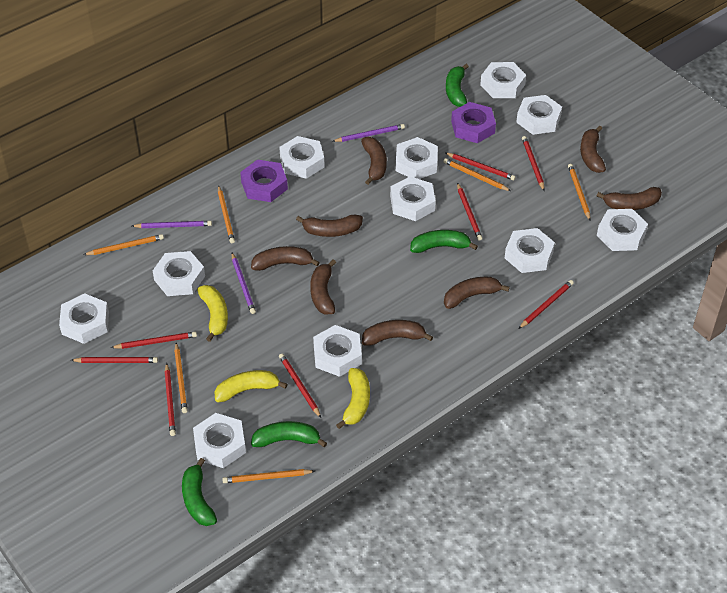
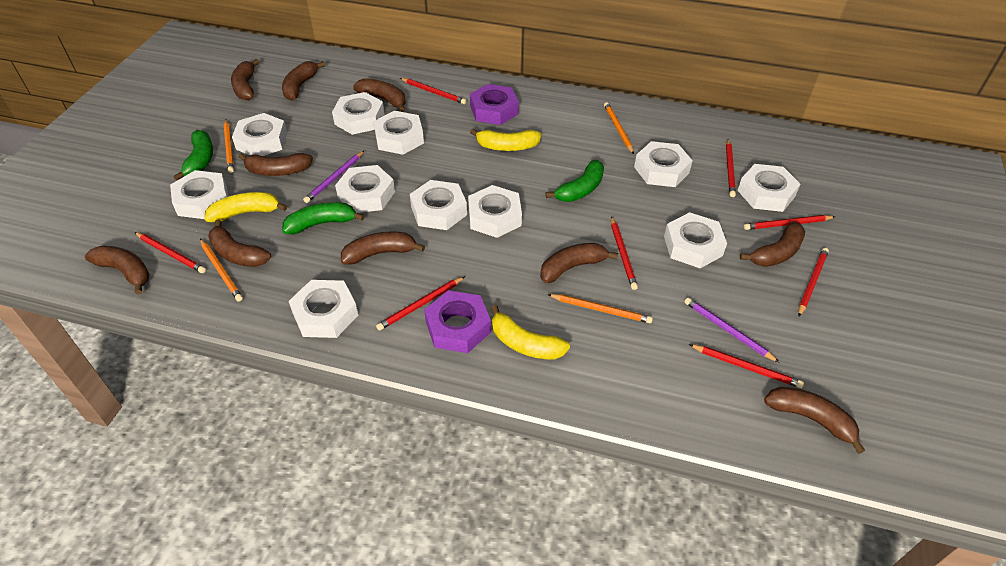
brown banana: 8 -> 10
green banana: 4 -> 3
orange pencil: 6 -> 4
purple pencil: 3 -> 2

